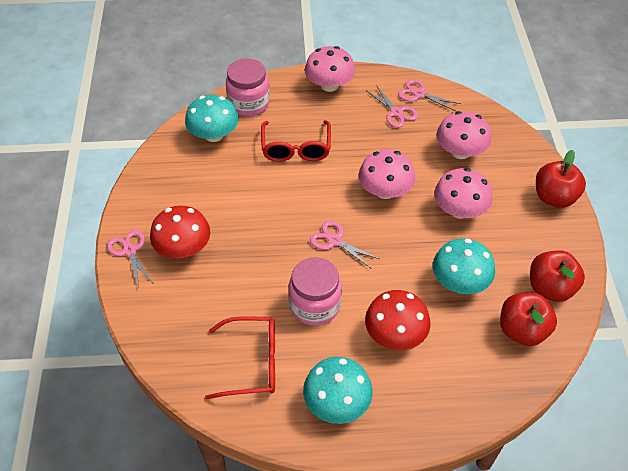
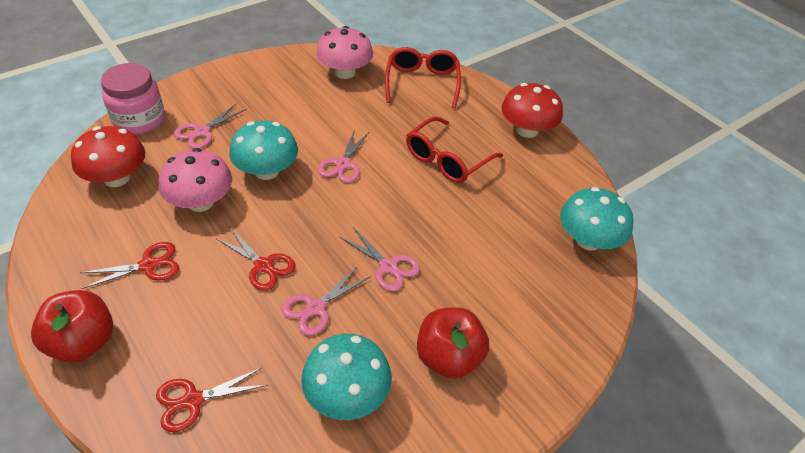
pink jar: 2 -> 1
pink mushroom: 4 -> 2
red apple: 3 -> 2
red scissors: 0 -> 3

